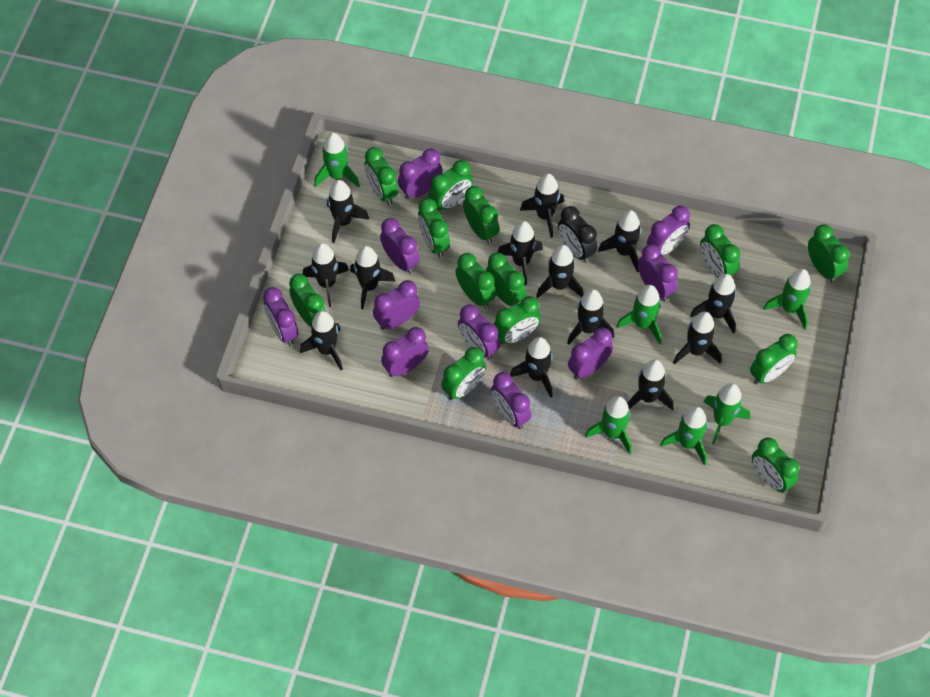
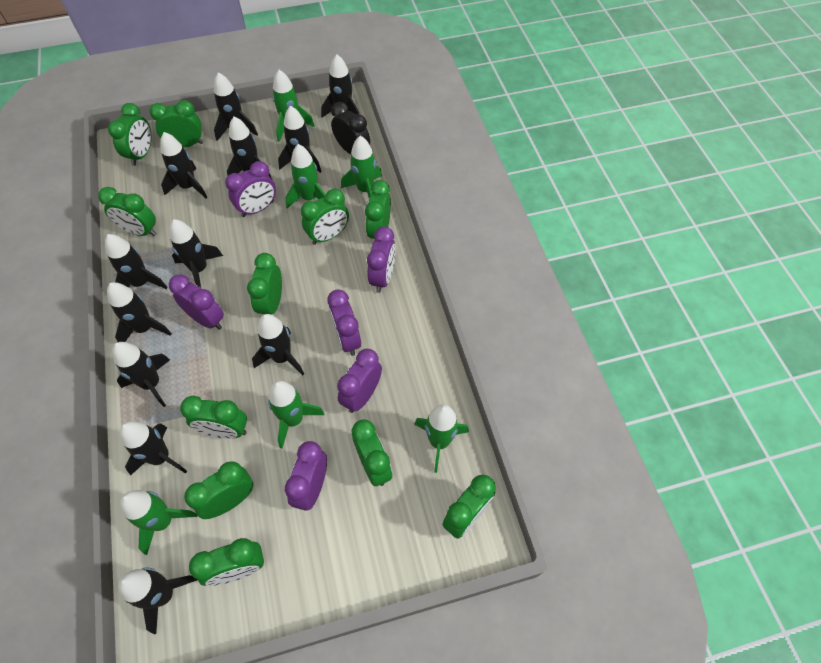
black rocket: 13 -> 12
green clock: 13 -> 11
purple clock: 10 -> 6

